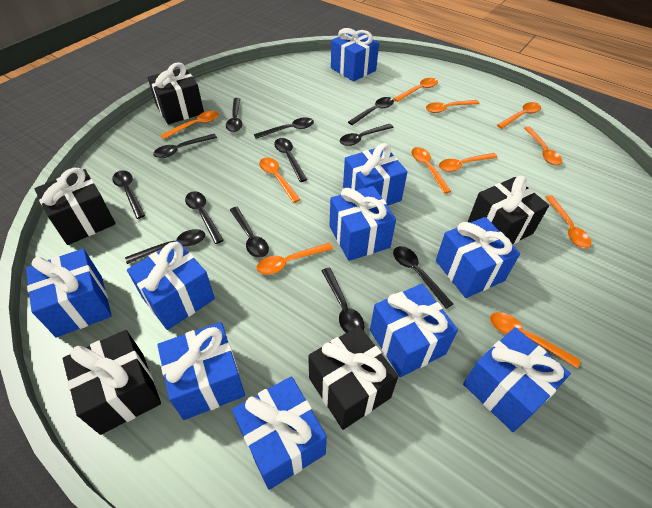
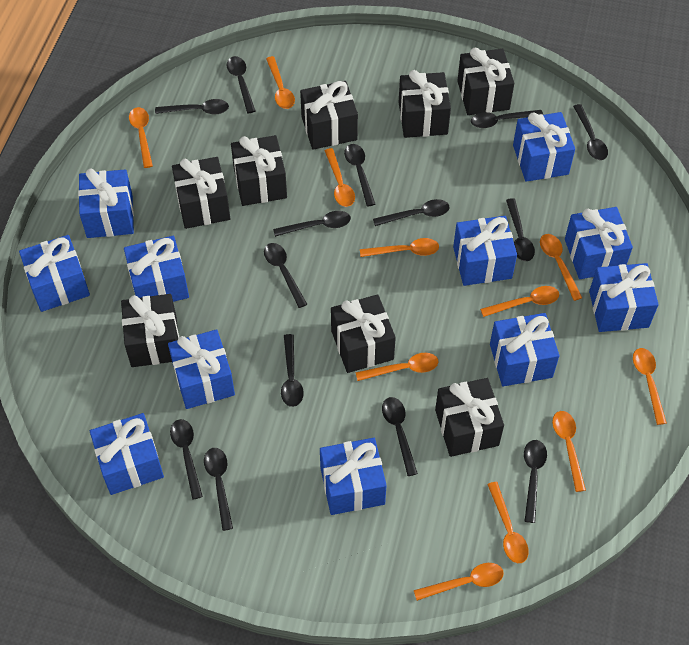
black gift: 5 -> 8
black spoon: 12 -> 14
blue gift: 10 -> 11

